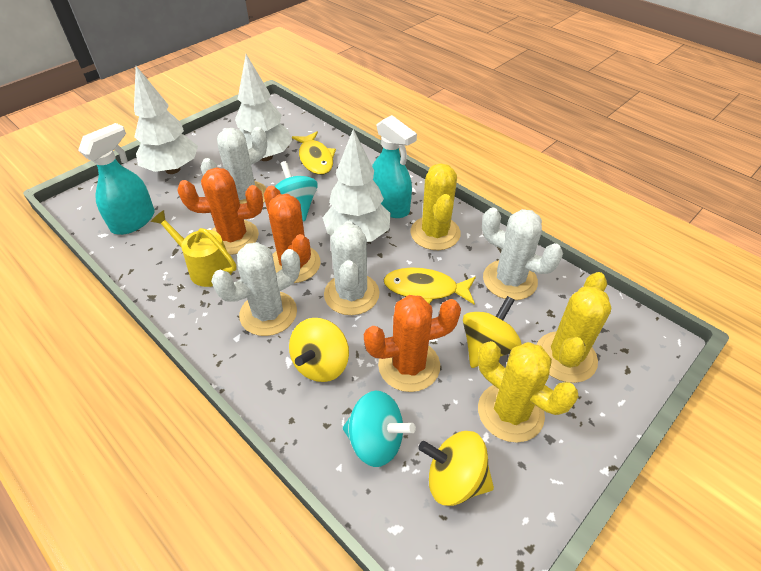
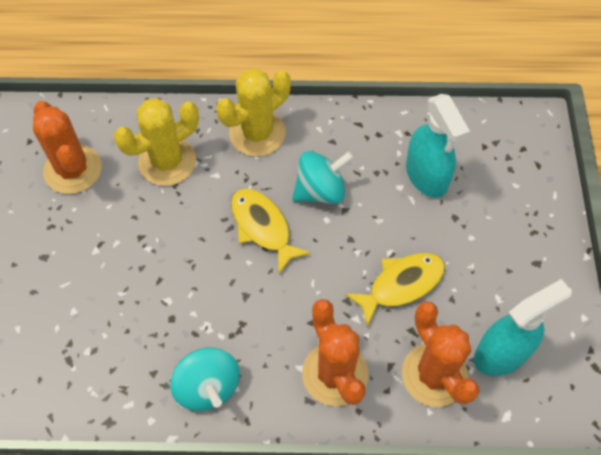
white cactus: 4 -> 0
white tree: 3 -> 0
yellow cactus: 3 -> 2
yellow spinning top: 3 -> 0
yellow watering can: 1 -> 0

